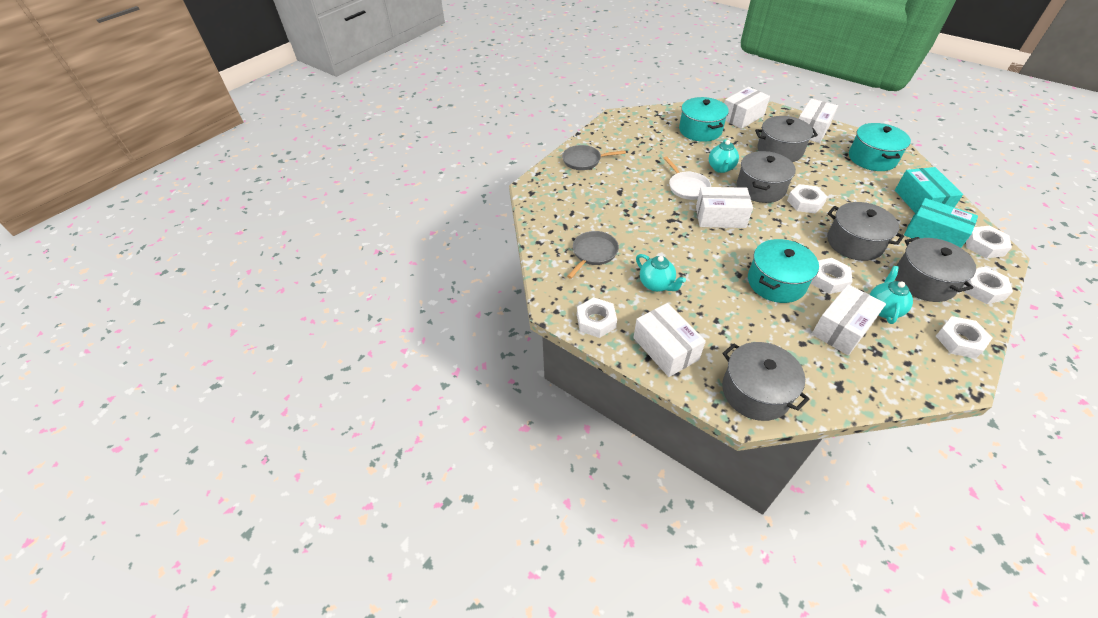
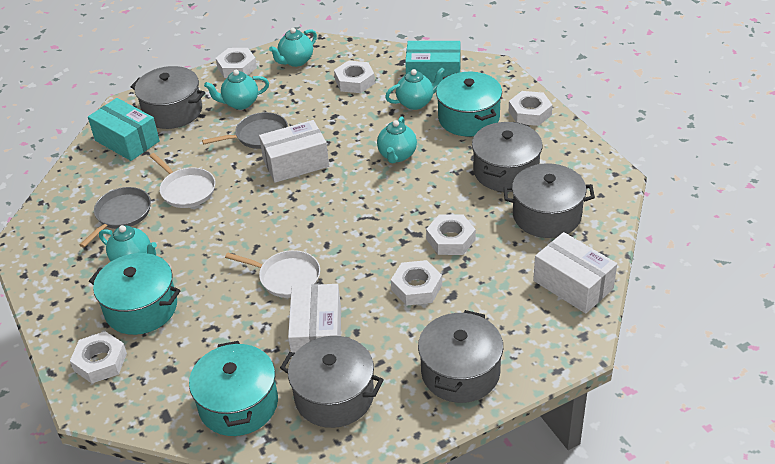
turquoise teapot: 3 -> 5
white box: 5 -> 3
white pan: 1 -> 2

